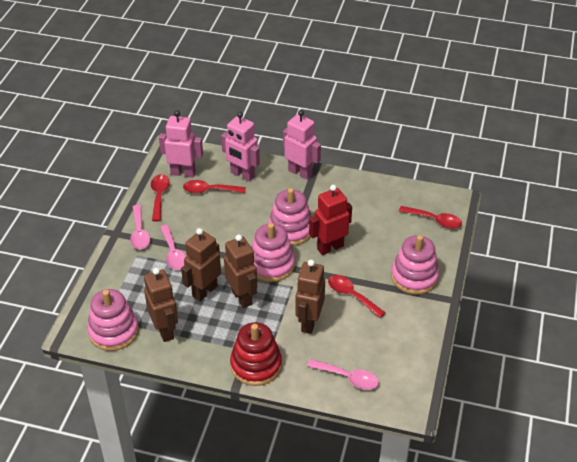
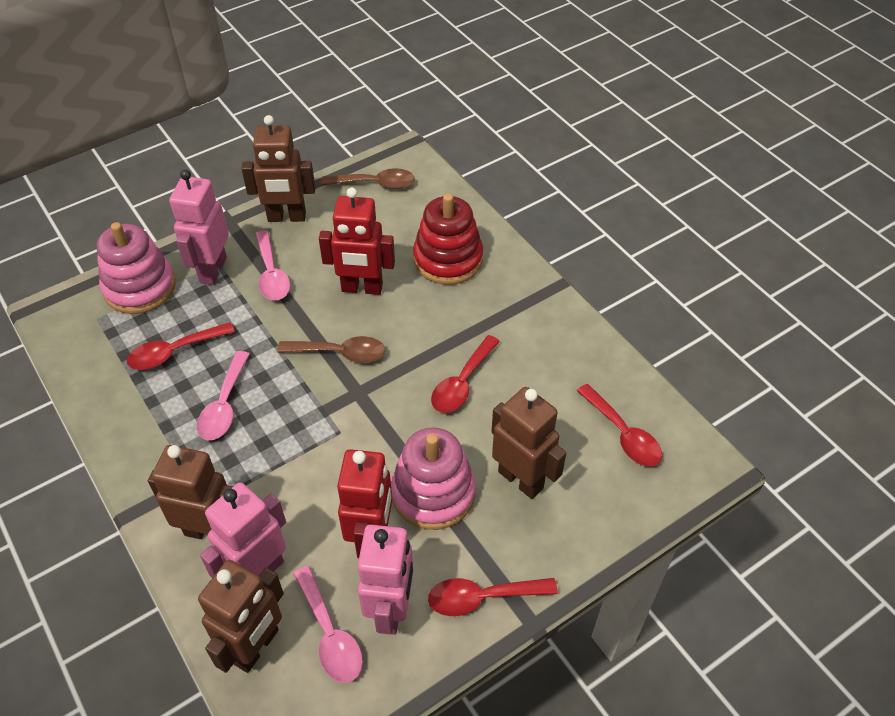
brown spoon: 0 -> 2
pink stacking toy: 4 -> 2
red robot: 1 -> 2

